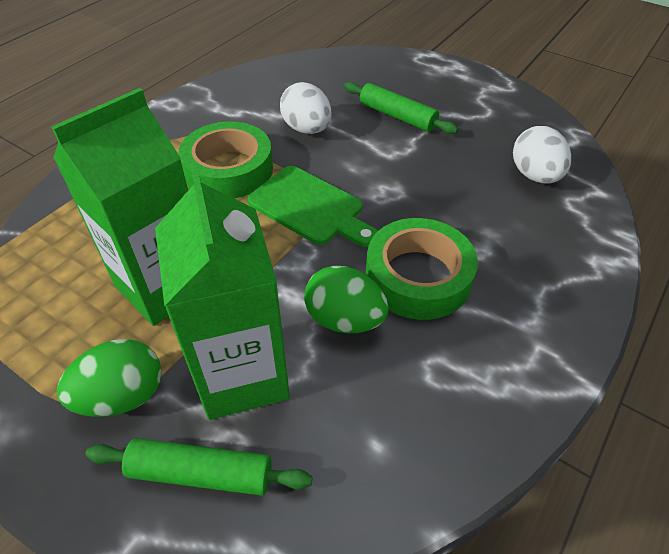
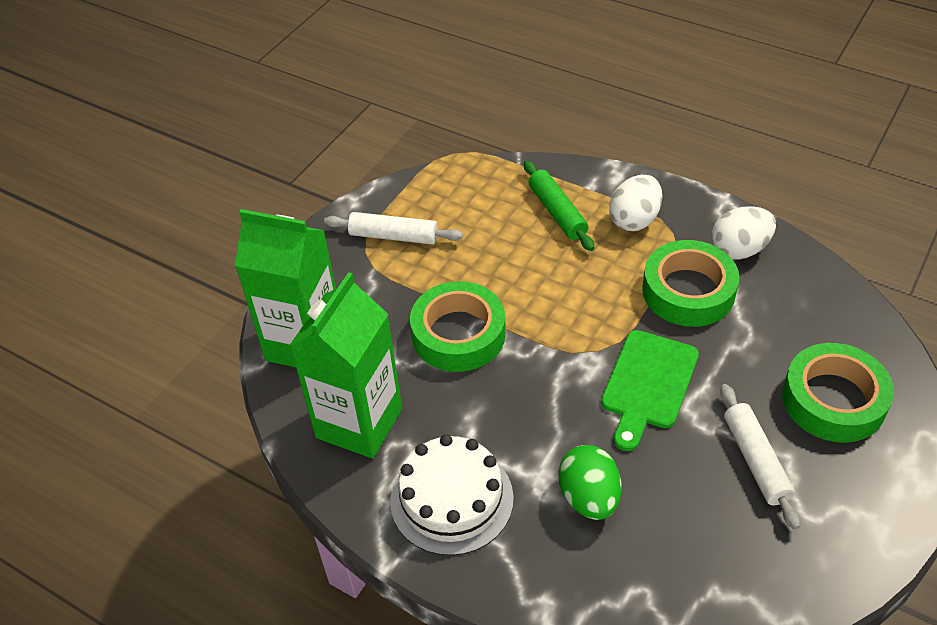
green egg: 2 -> 1
green rolling pin: 2 -> 1
green tape: 2 -> 3
white cake: 0 -> 1
white rolling pin: 0 -> 2

